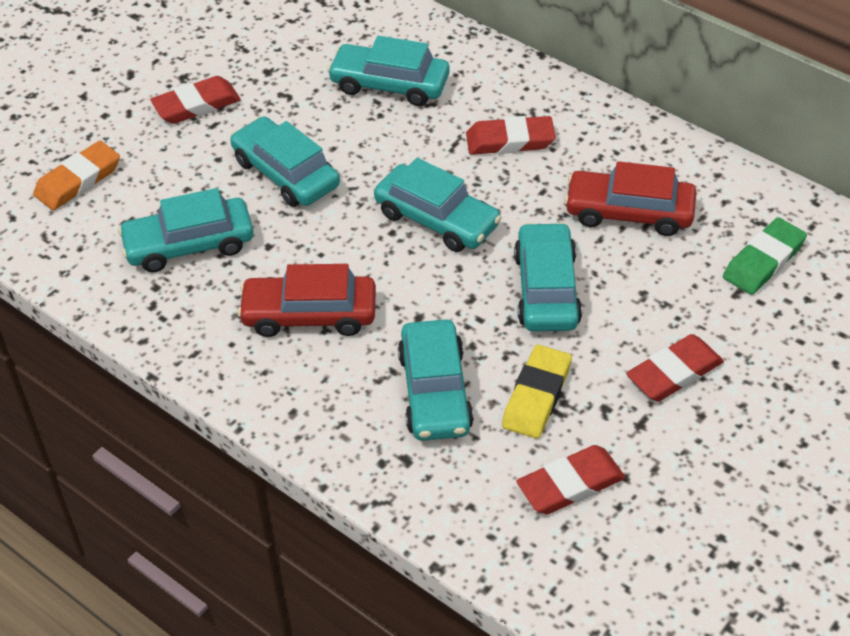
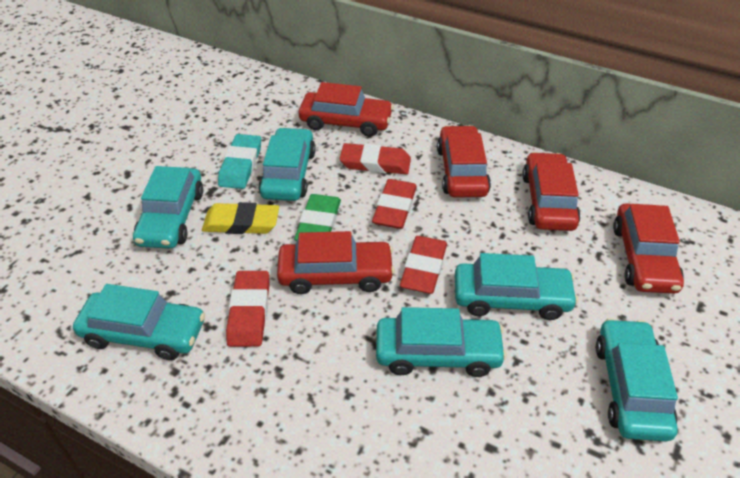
orange eraser: 1 -> 0
red car: 2 -> 5
turquoise eraser: 0 -> 1

